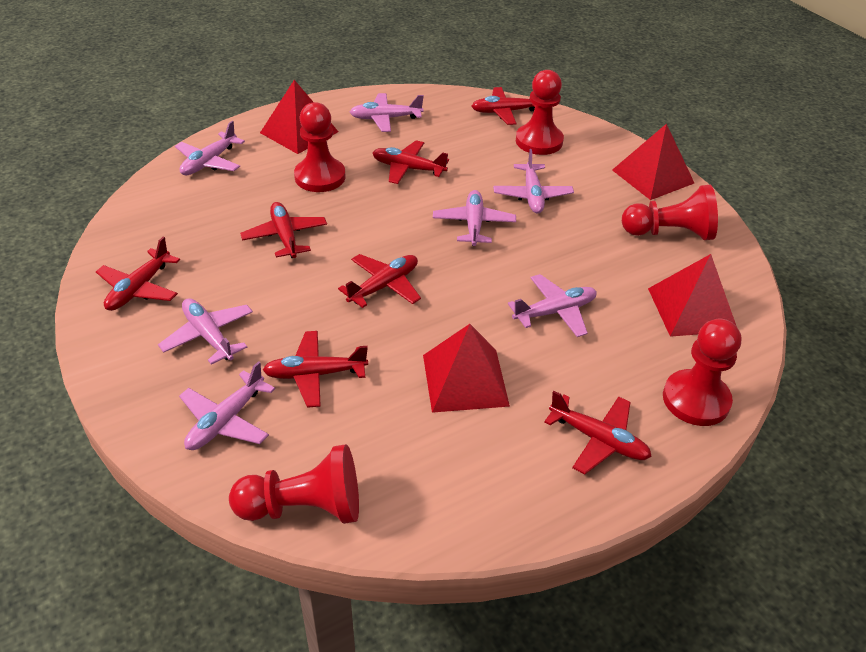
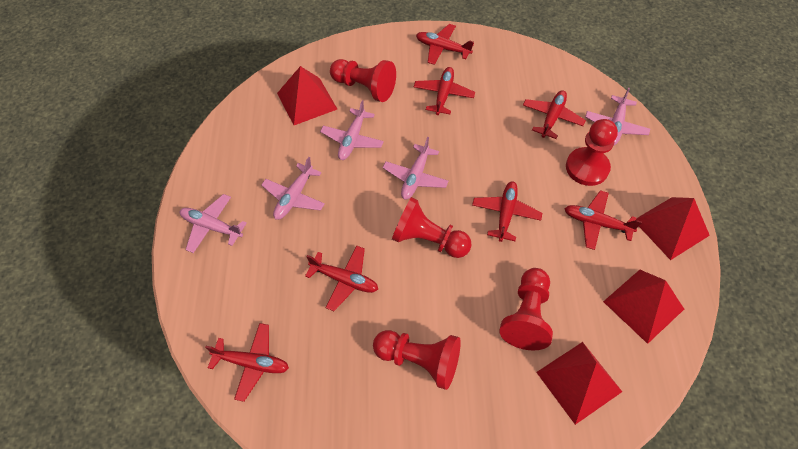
pink plane: 7 -> 5

